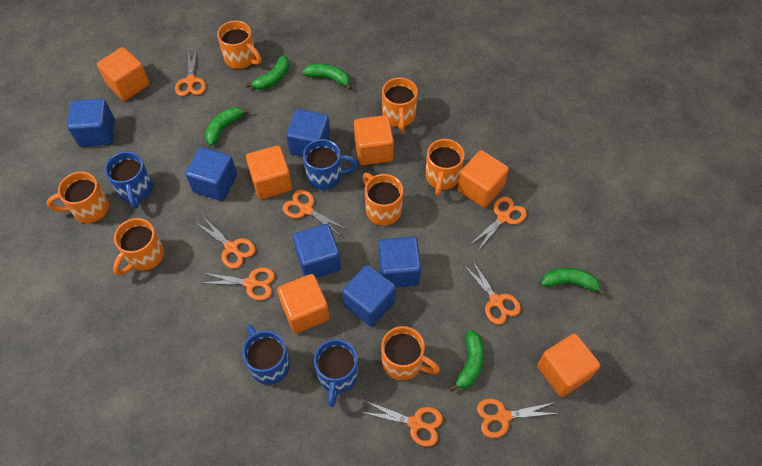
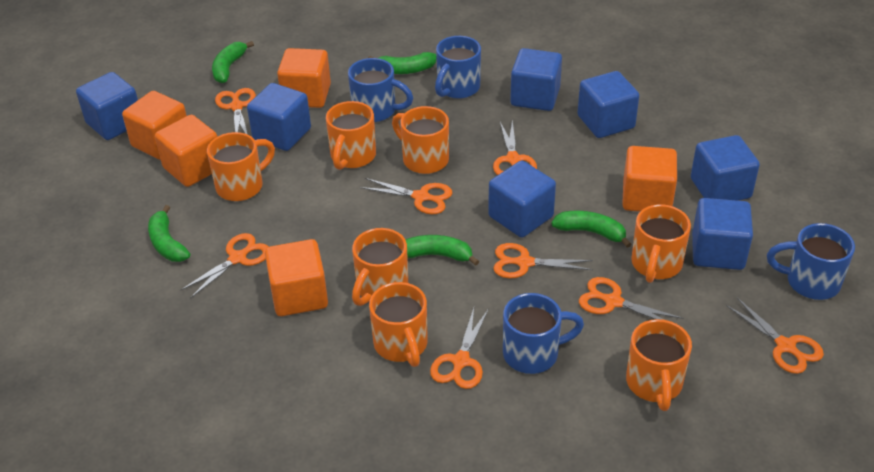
blue cube: 6 -> 7
orange cube: 6 -> 5

